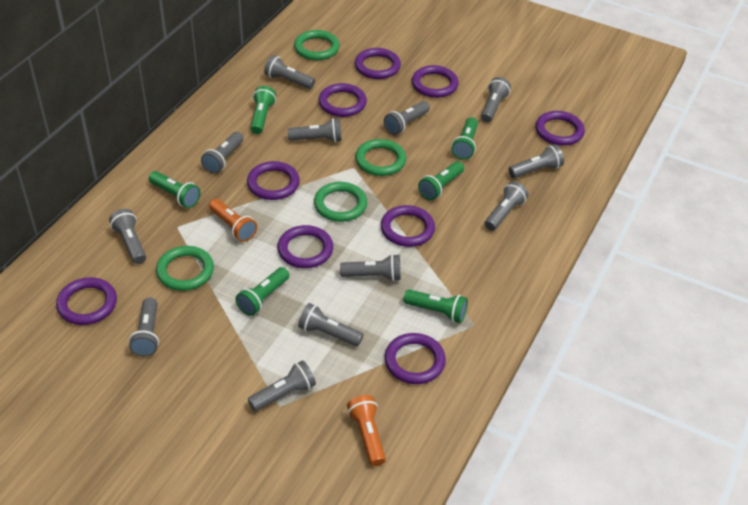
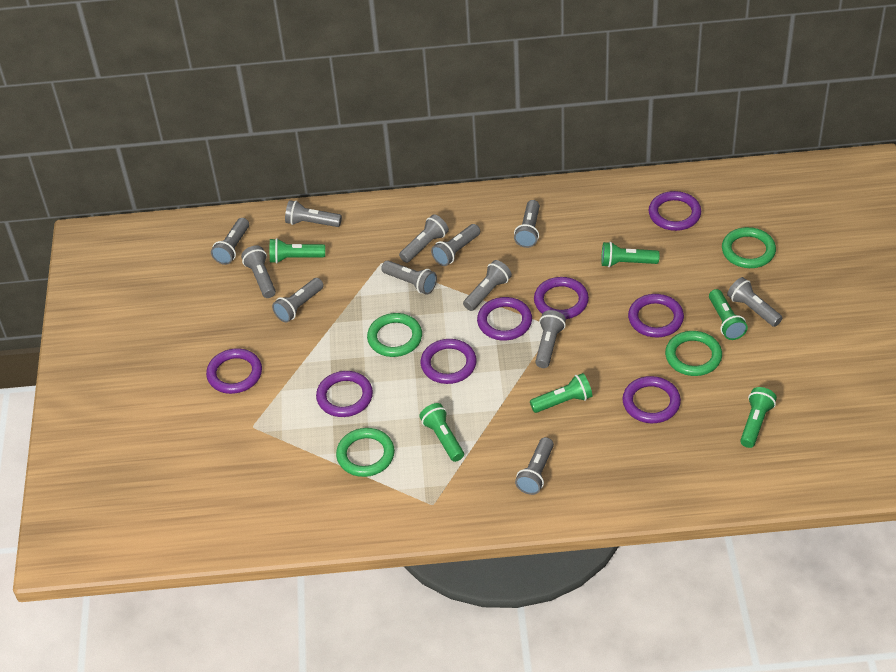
orange flashlight: 2 -> 0
purple ring: 9 -> 8

